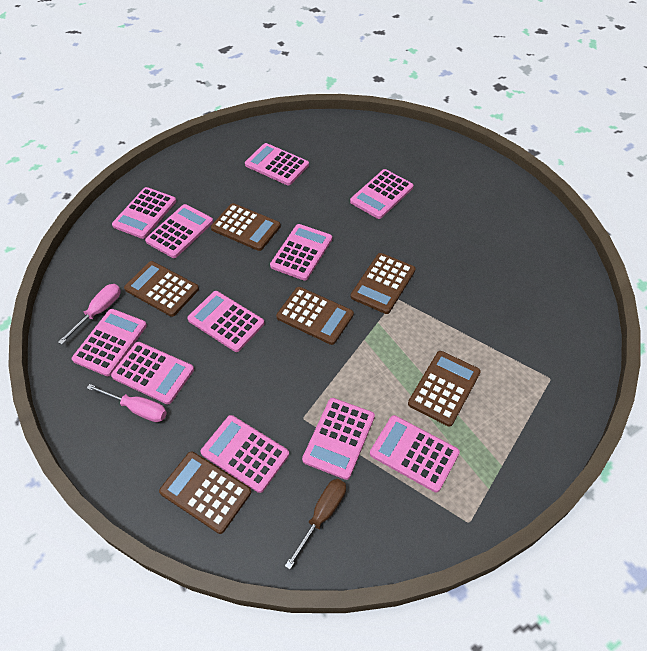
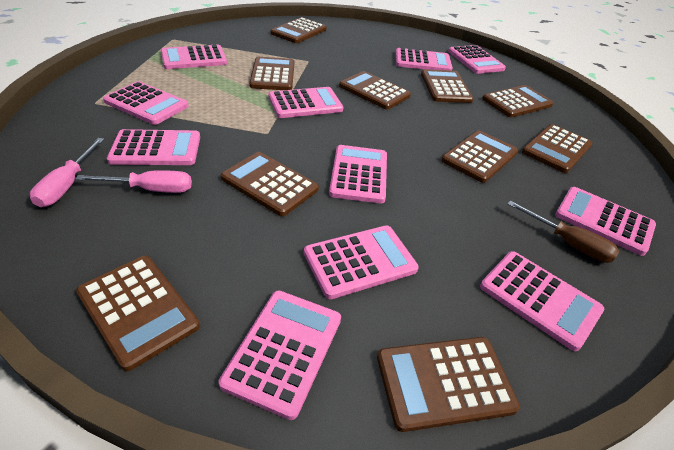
brown calculator: 6 -> 10

